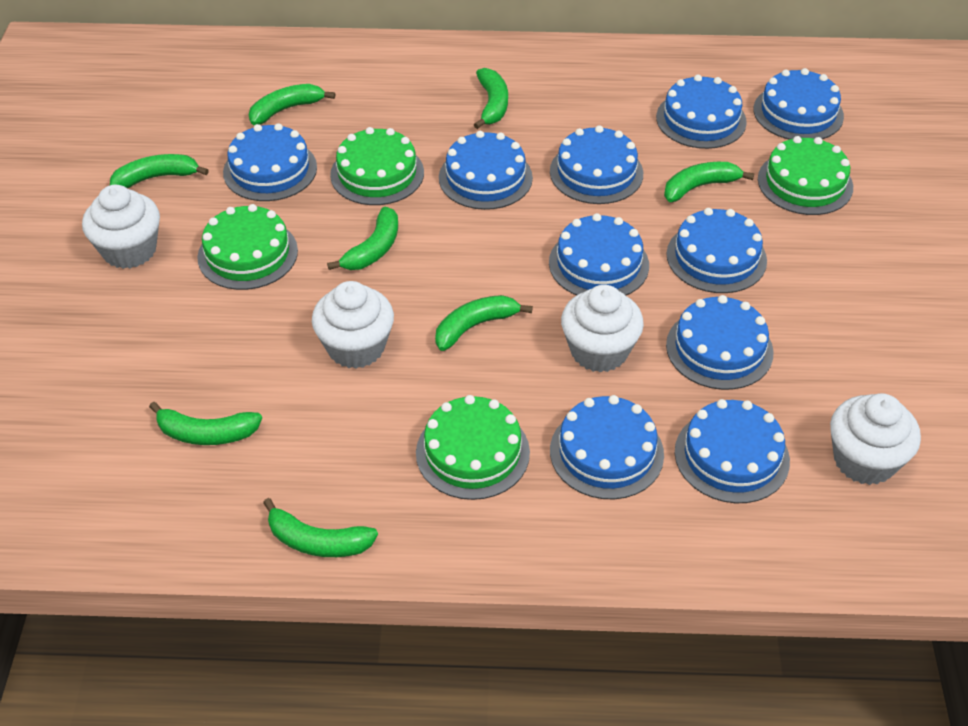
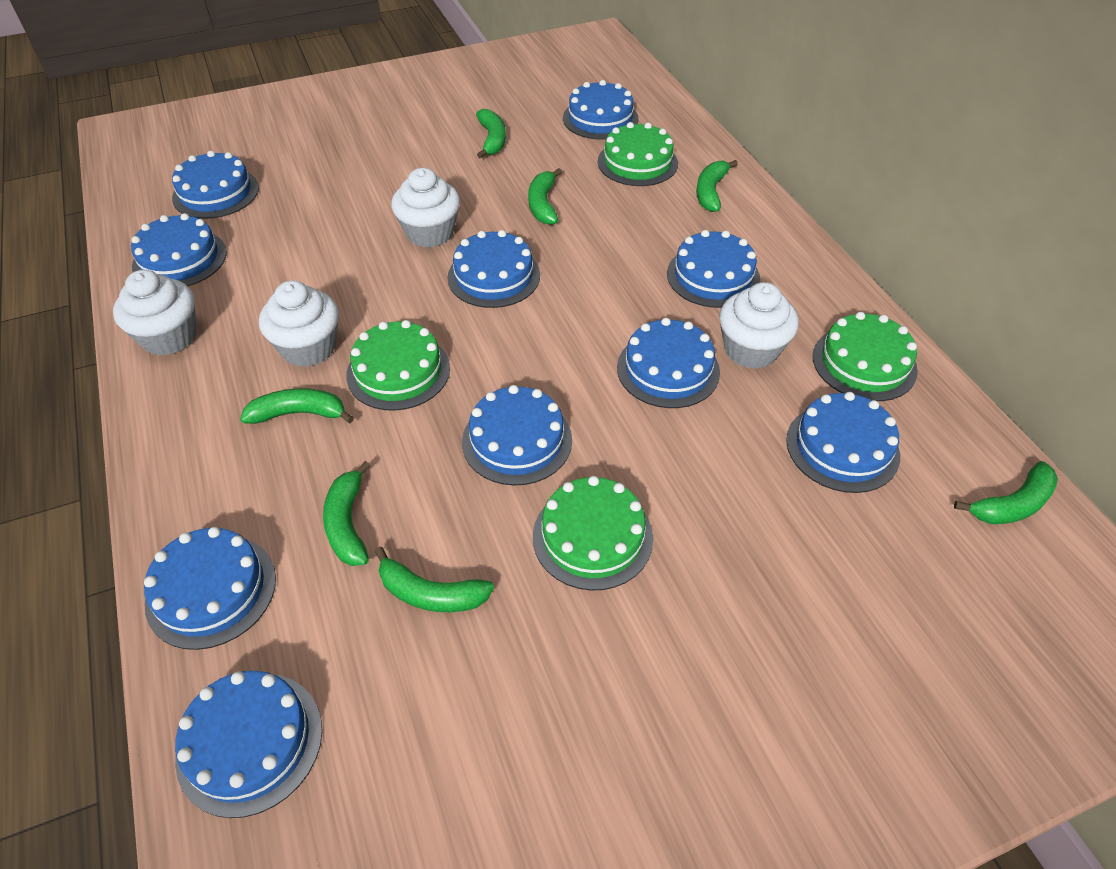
green banana: 8 -> 7

